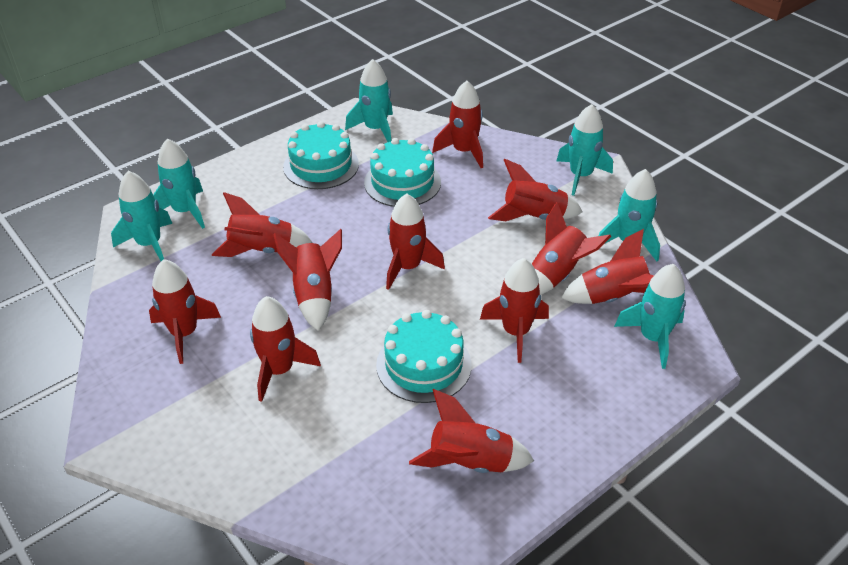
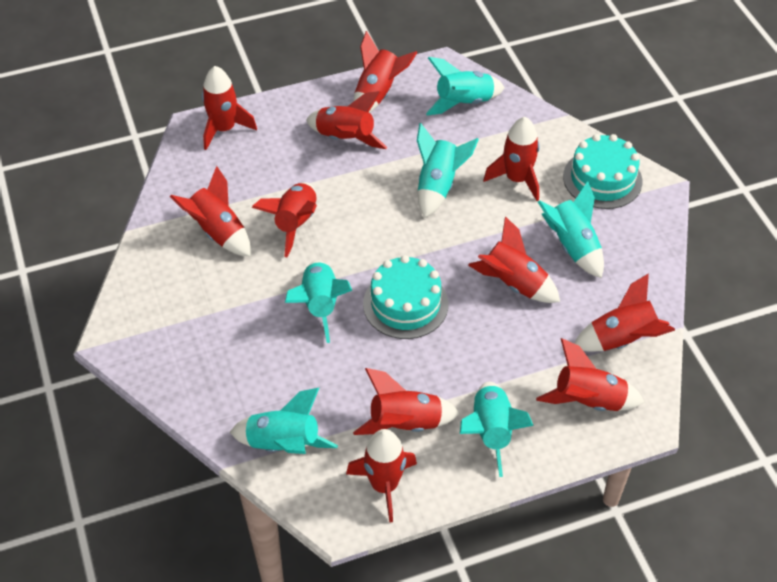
turquoise cake: 3 -> 2

